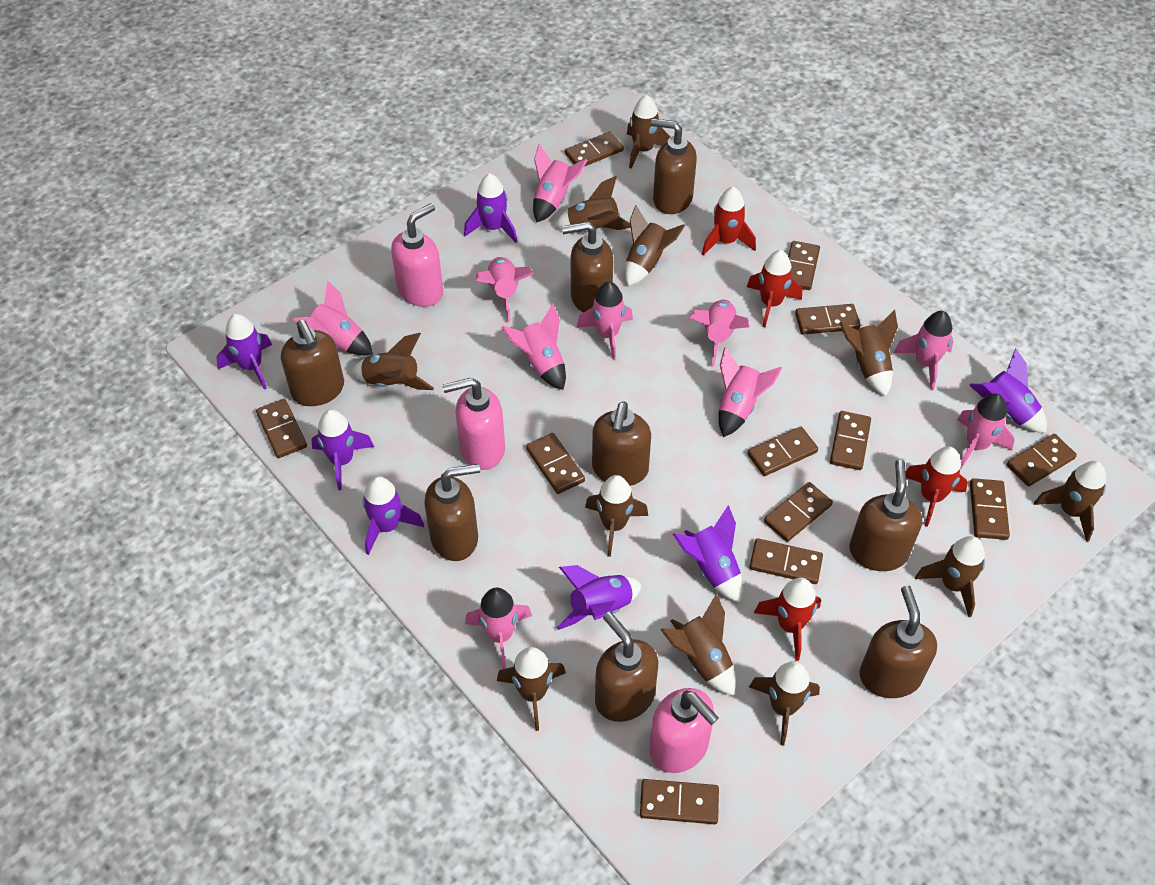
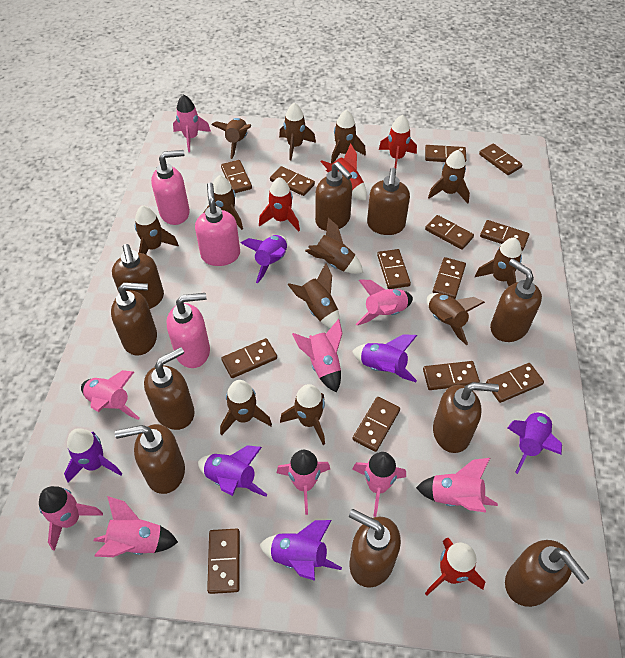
brown domino: 12 -> 13
brown rocket: 11 -> 12
brown soap dispenser: 8 -> 10
pink rocket: 10 -> 9
purple rocket: 7 -> 6

